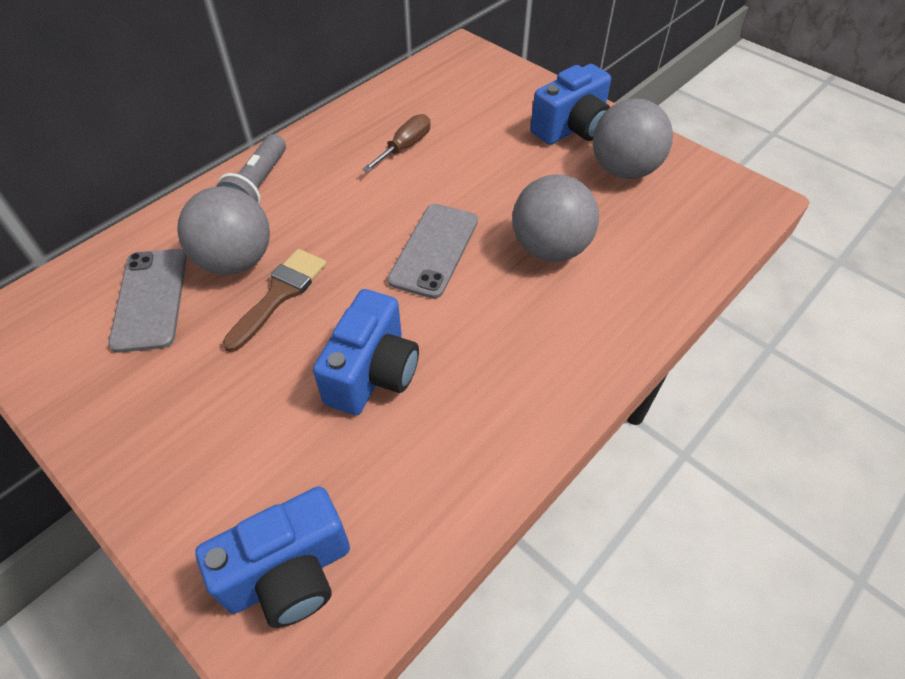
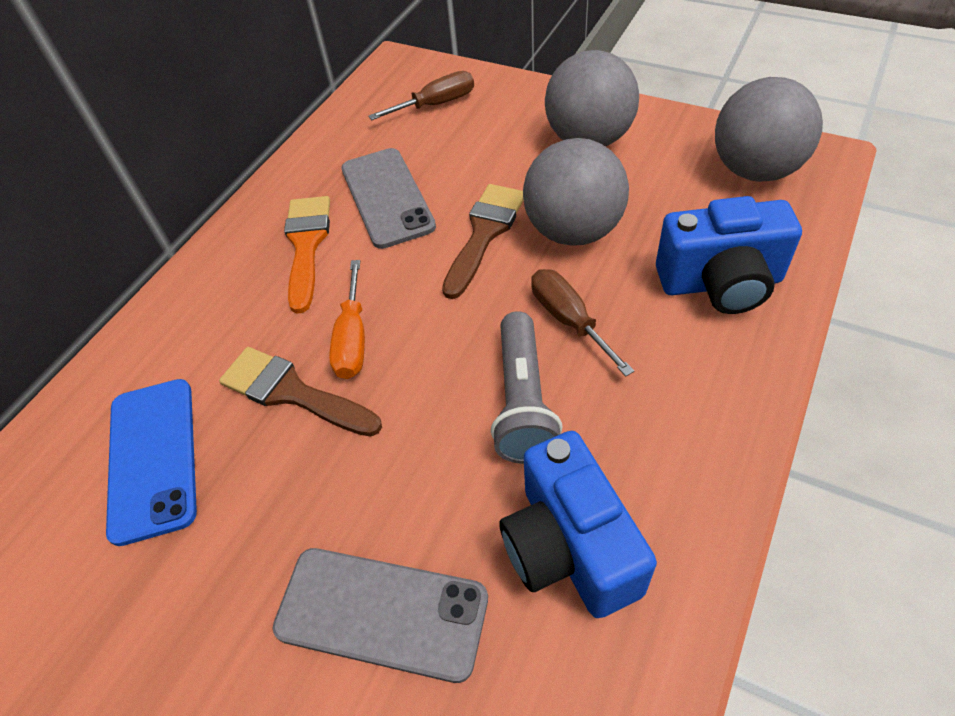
blue camera: 3 -> 2
blue phone: 0 -> 1
brown brush: 1 -> 2
brown screwdriver: 1 -> 2
orange brush: 0 -> 1
orange screwdriver: 0 -> 1

